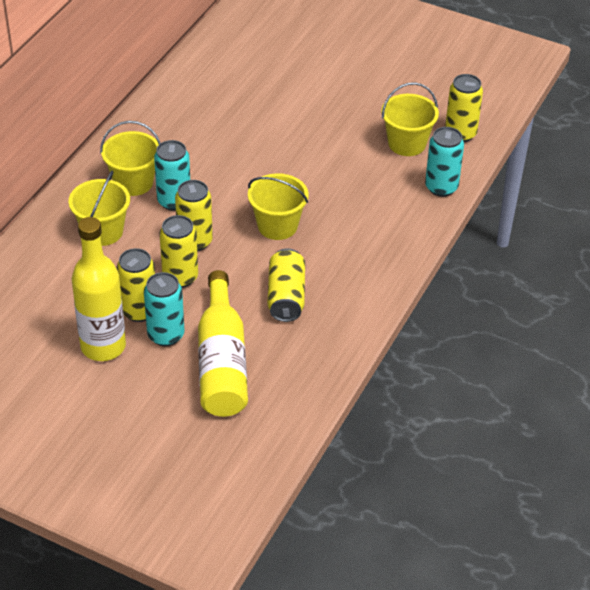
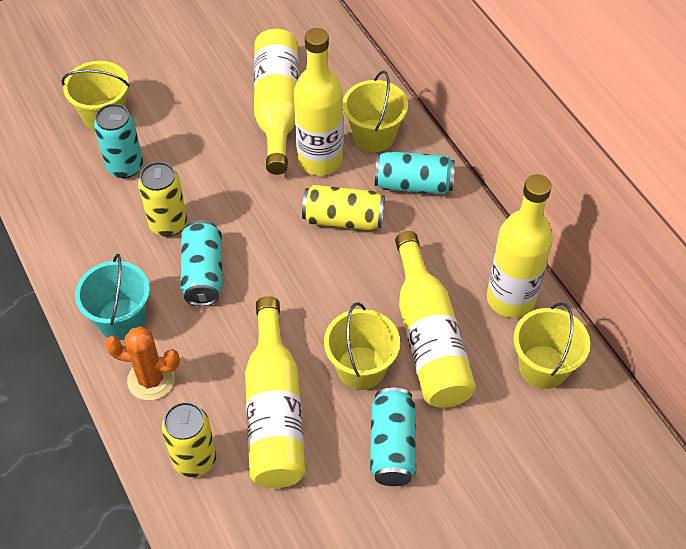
orange cactus: 0 -> 1
turquoise bucket: 0 -> 1
turquoise can: 3 -> 4
yellow bottle: 2 -> 5
yellow can: 5 -> 3

